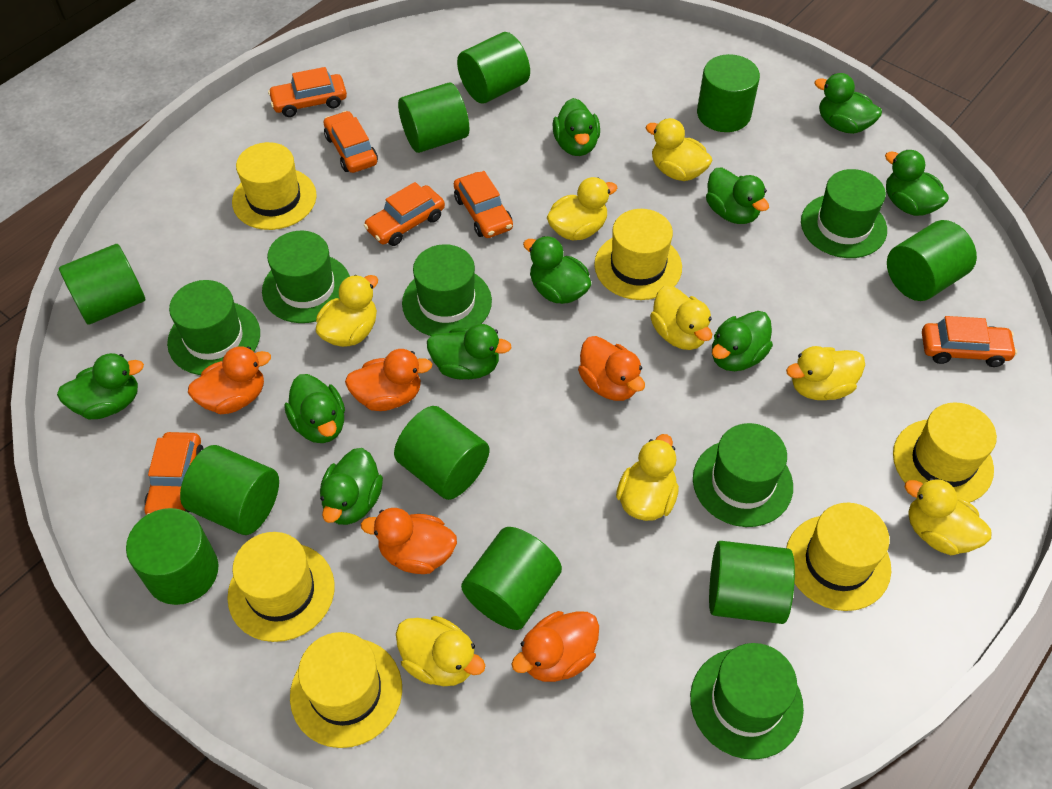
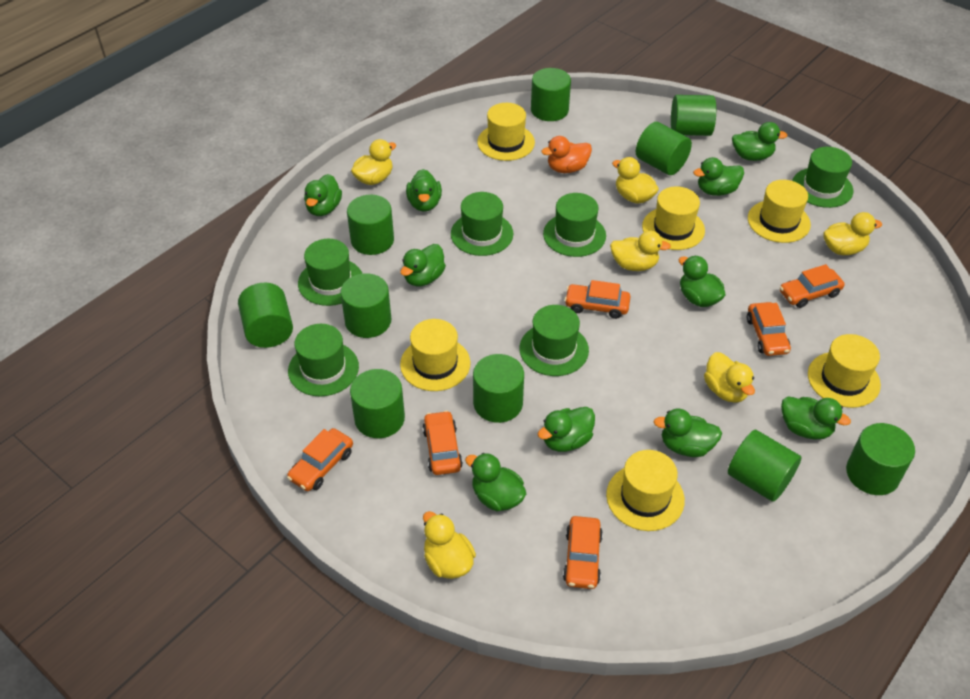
orange duck: 5 -> 1
yellow duck: 8 -> 6

